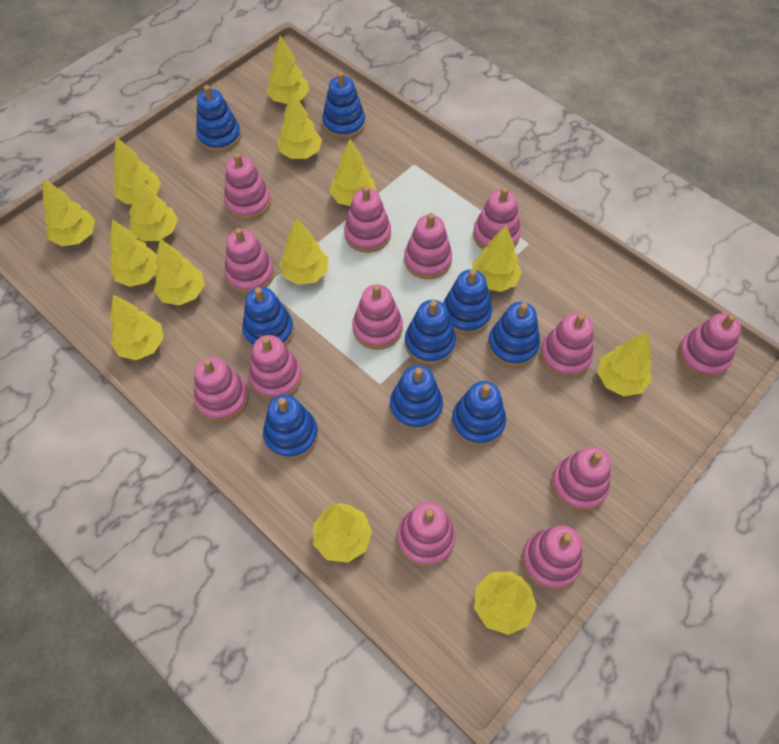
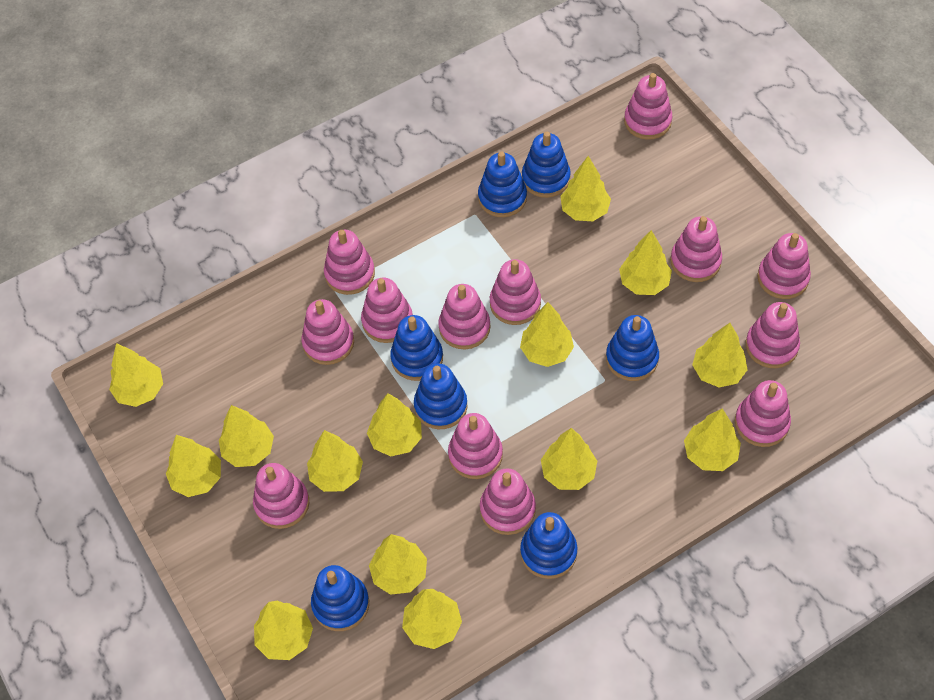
blue stacking toy: 9 -> 7

